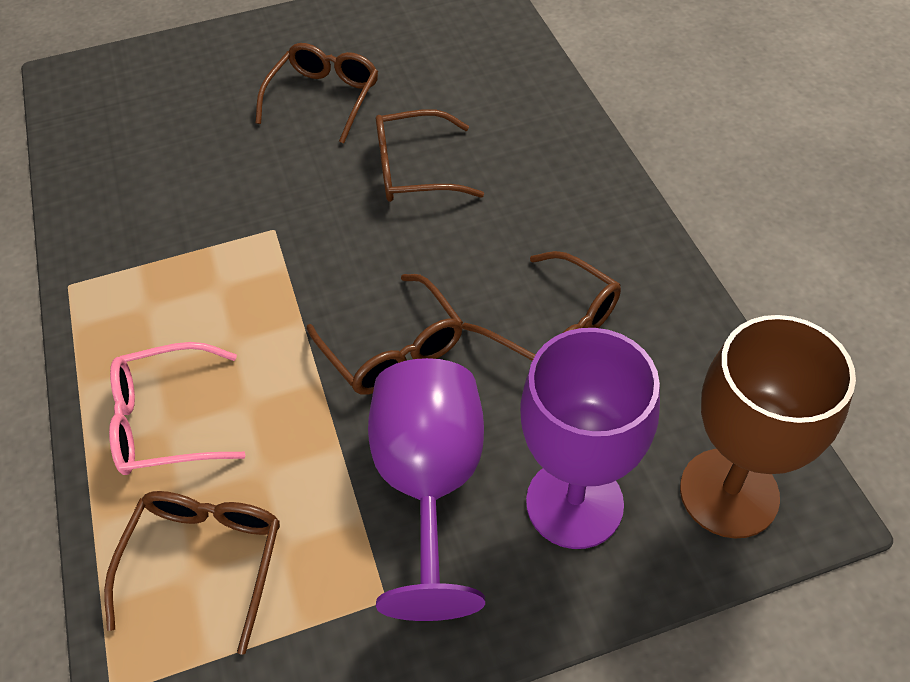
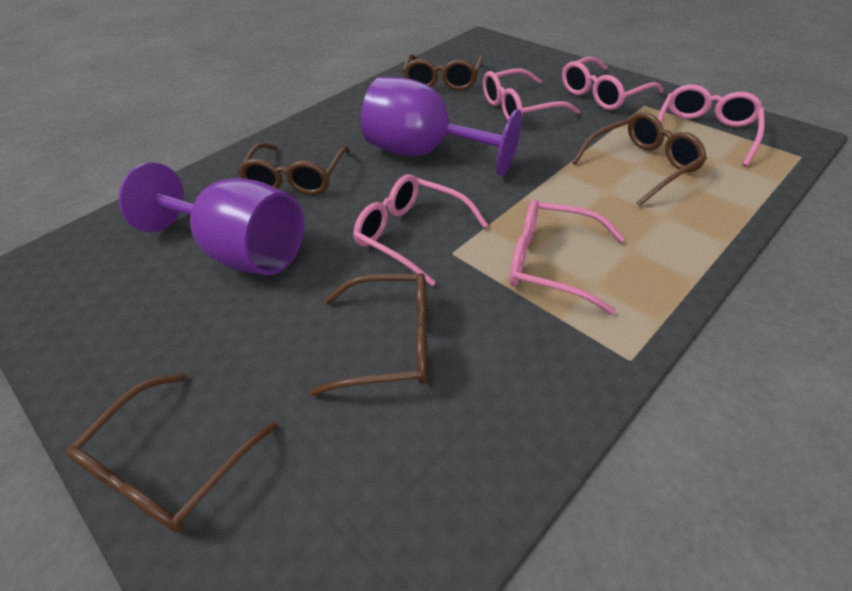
brown goblet: 1 -> 0
pink glasses: 1 -> 5

